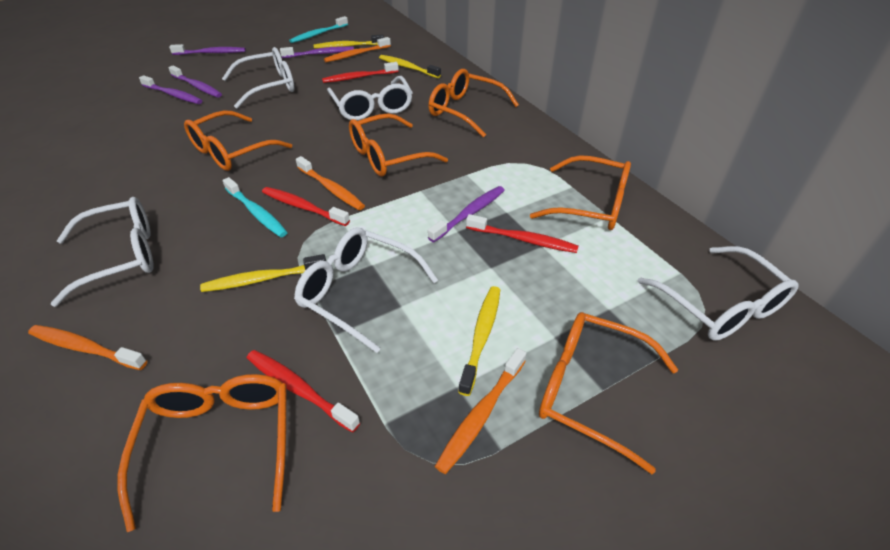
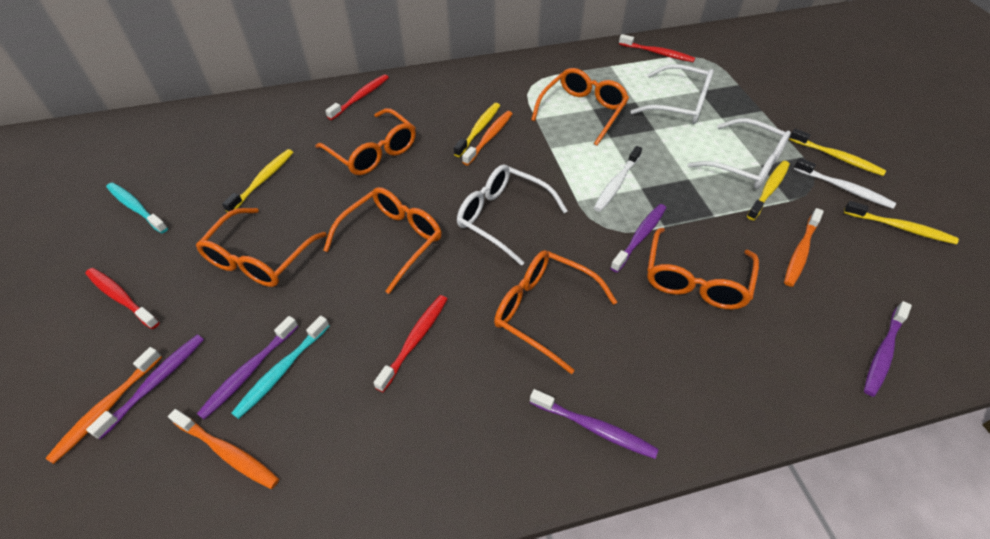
white glasses: 5 -> 3
white toothbrush: 0 -> 2
yellow toothbrush: 4 -> 5

